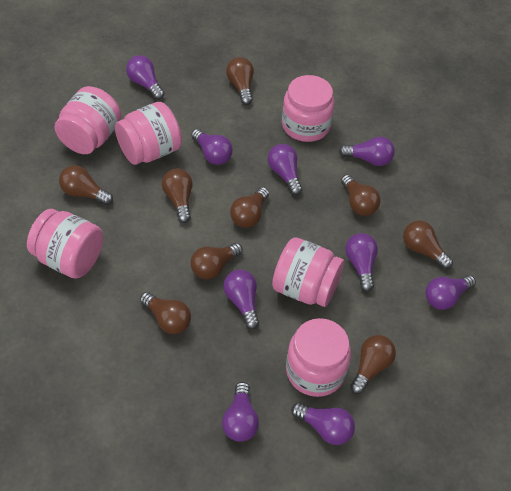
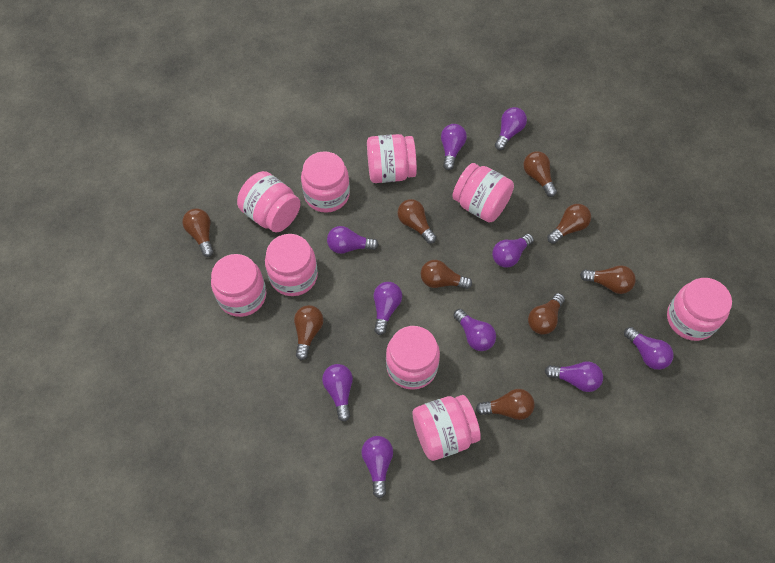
pink jar: 6 -> 9
purple light bulb: 9 -> 10

